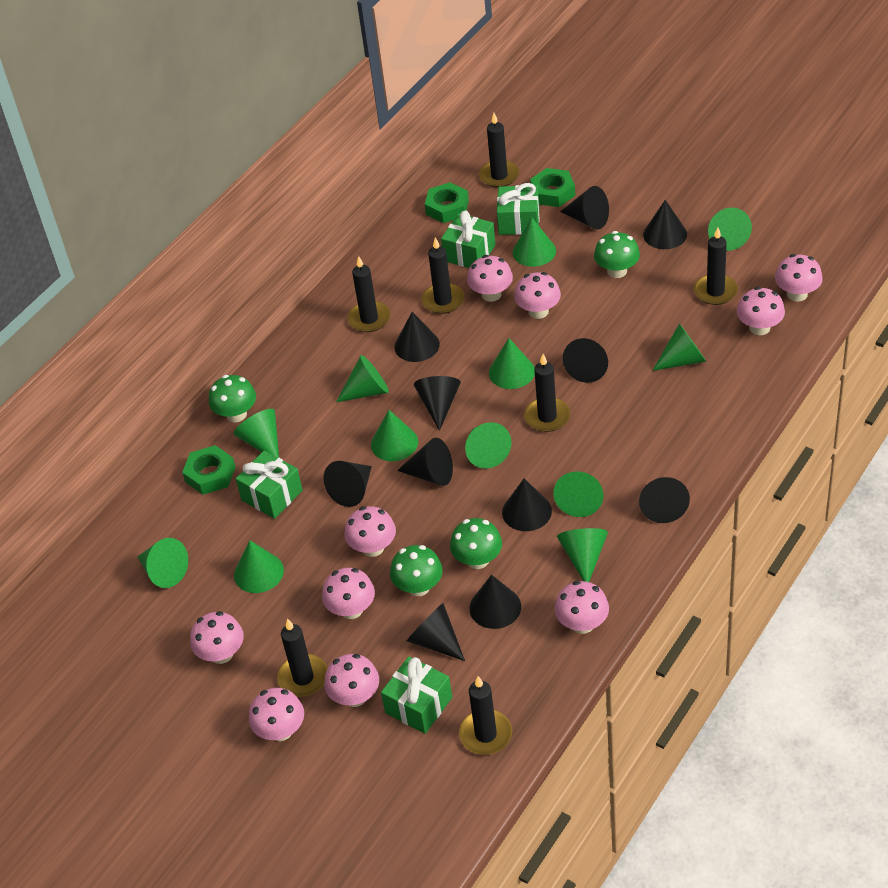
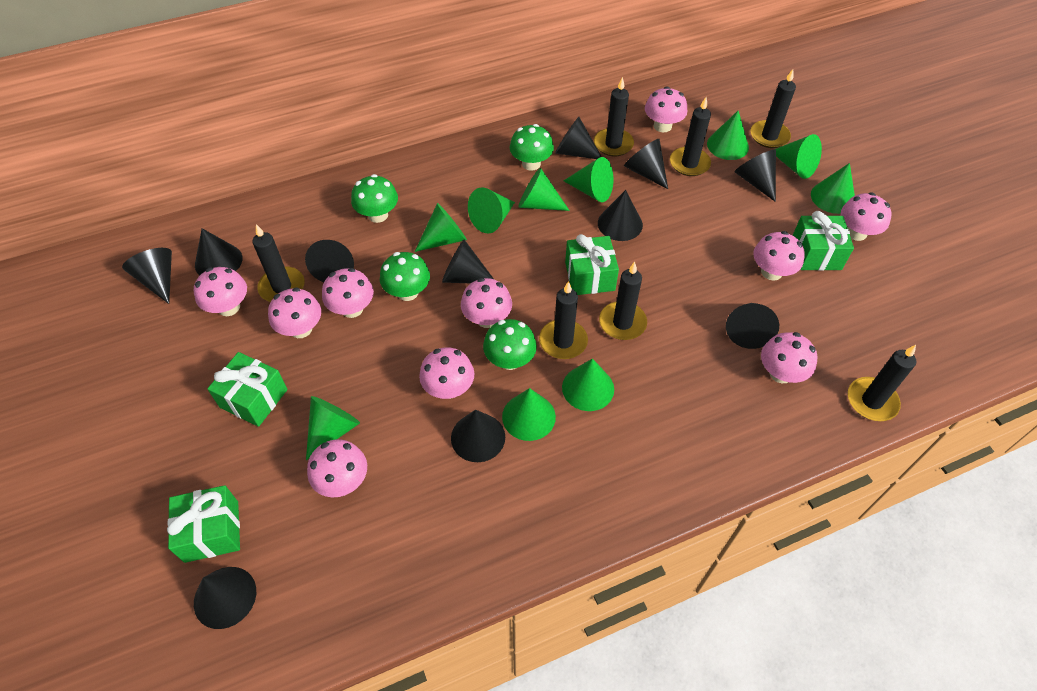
green cone: 12 -> 10
green nut: 3 -> 0

